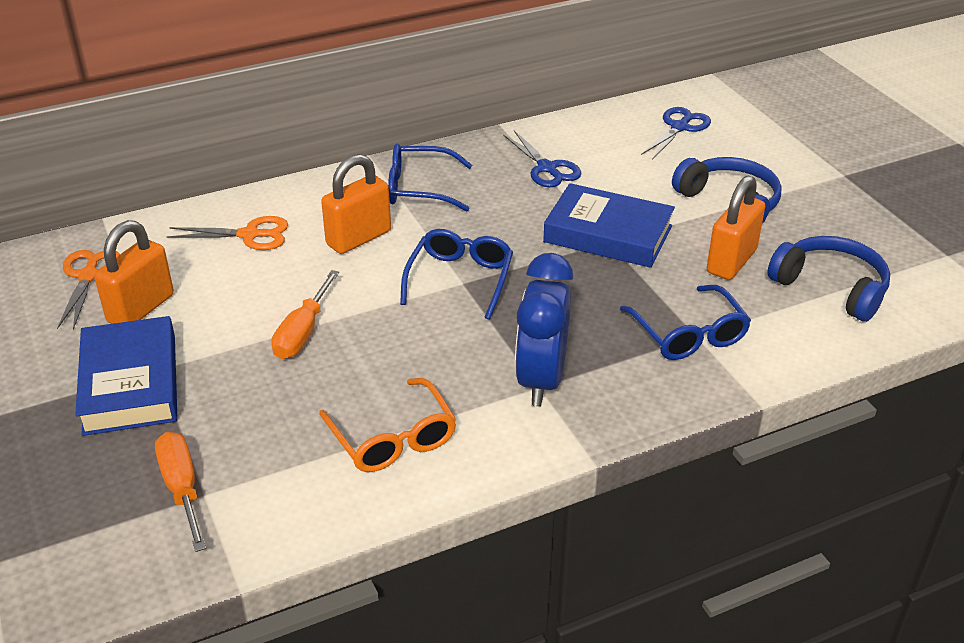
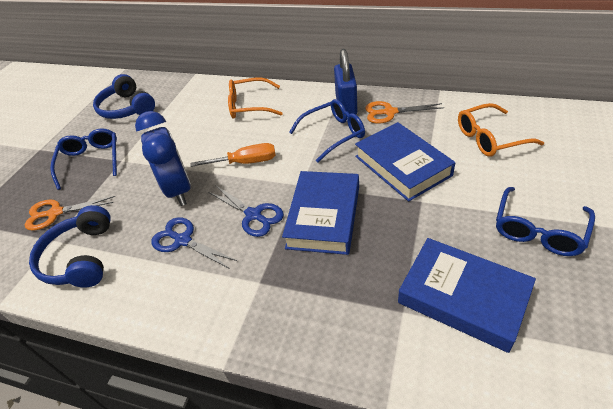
blue book: 2 -> 3
blue padlock: 0 -> 1
orange glasses: 1 -> 2
orange padlock: 3 -> 0
orange screwdriver: 2 -> 1

